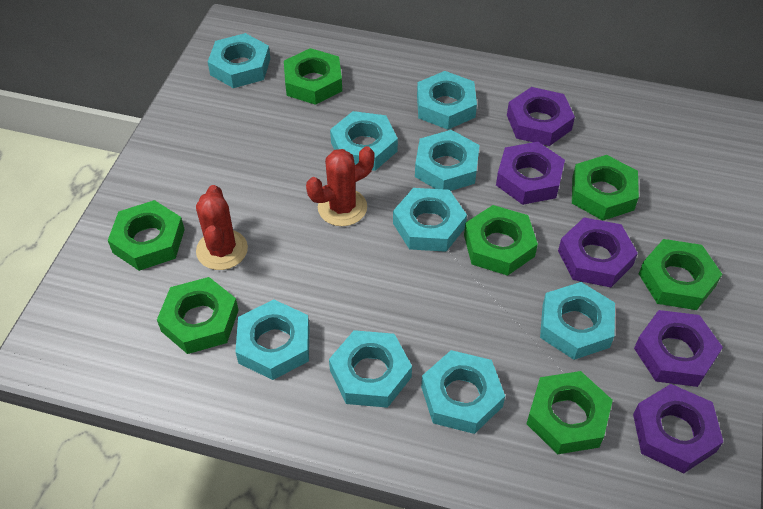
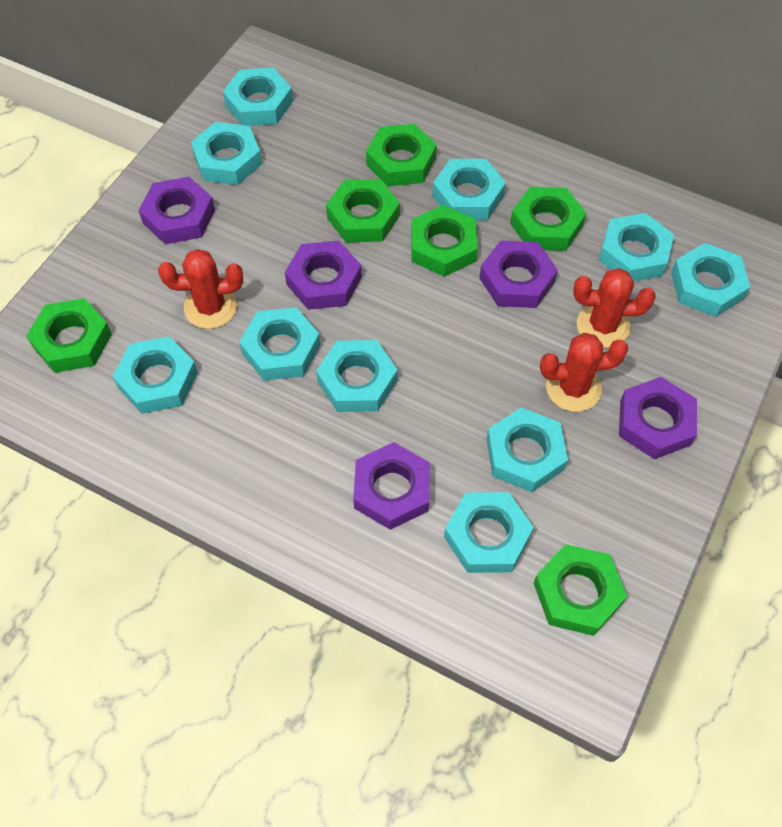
green nut: 7 -> 6
red cactus: 2 -> 3
turquoise nut: 9 -> 10

